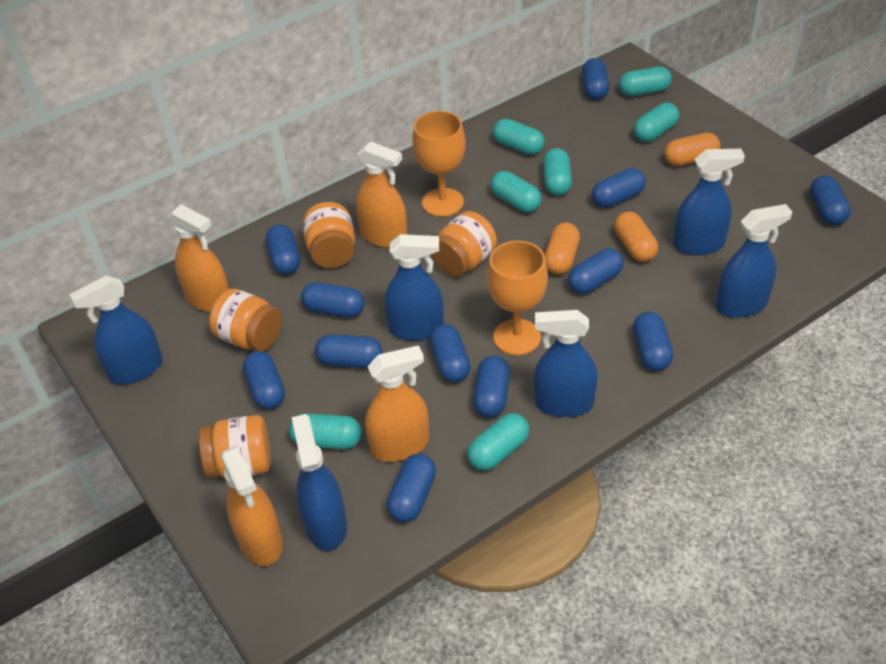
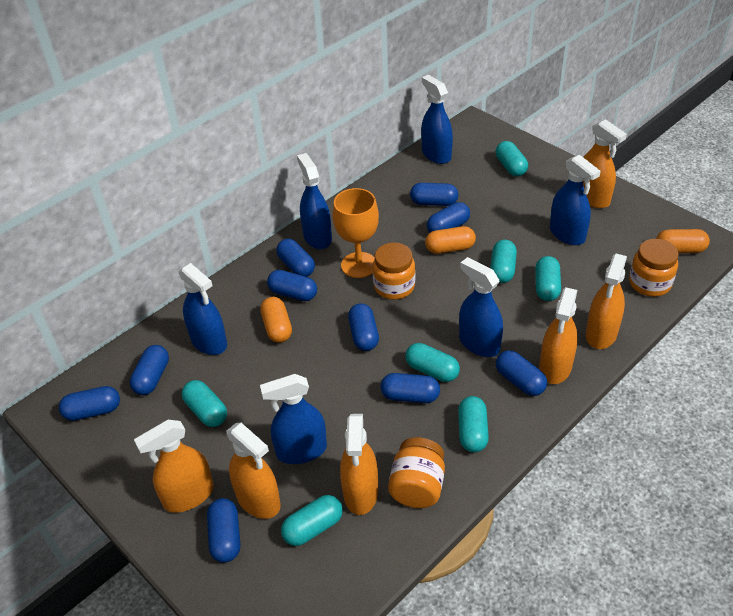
blue capsule: 12 -> 10
orange goblet: 2 -> 1
orange jar: 4 -> 3
orange spray bottle: 4 -> 6

